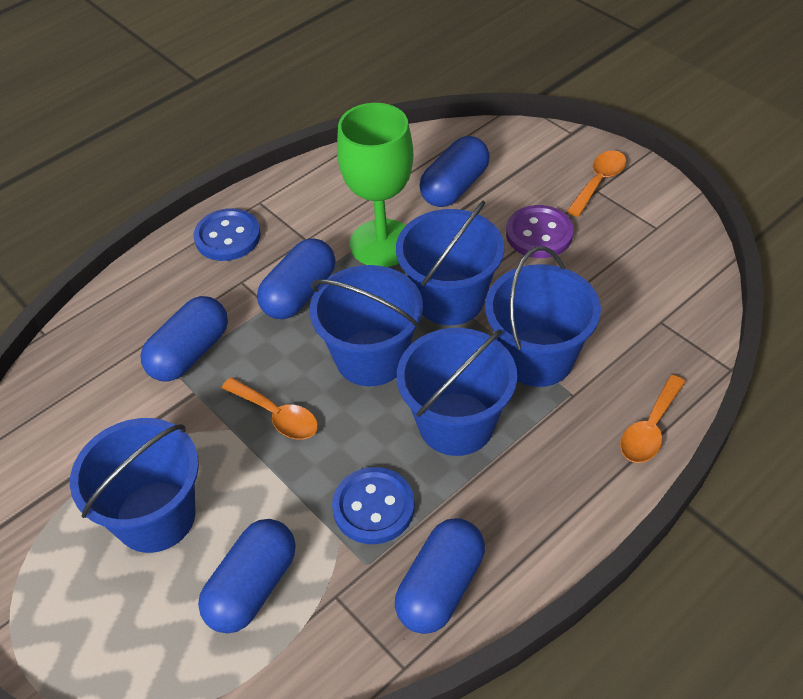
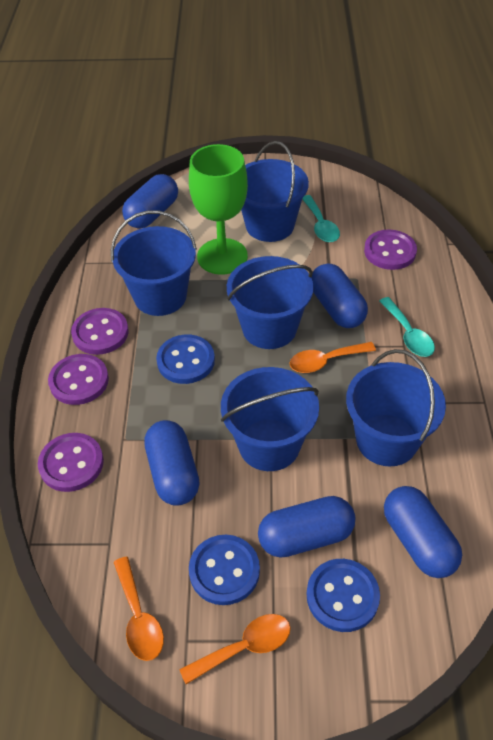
blue button: 2 -> 3
purple button: 1 -> 4
turquoise spoon: 0 -> 2

